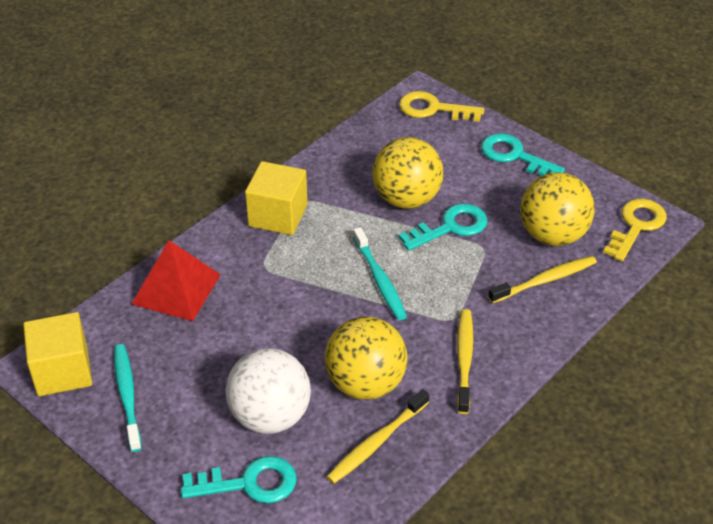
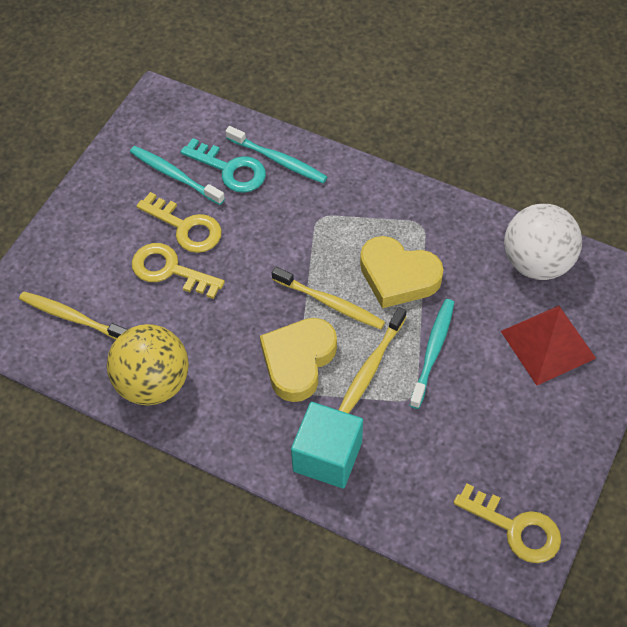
turquoise cube: 0 -> 1
turquoise key: 3 -> 1
turquoise toothbrush: 2 -> 3
yellow ball: 3 -> 1
yellow cube: 2 -> 0
yellow heart: 0 -> 2
yellow key: 2 -> 3

